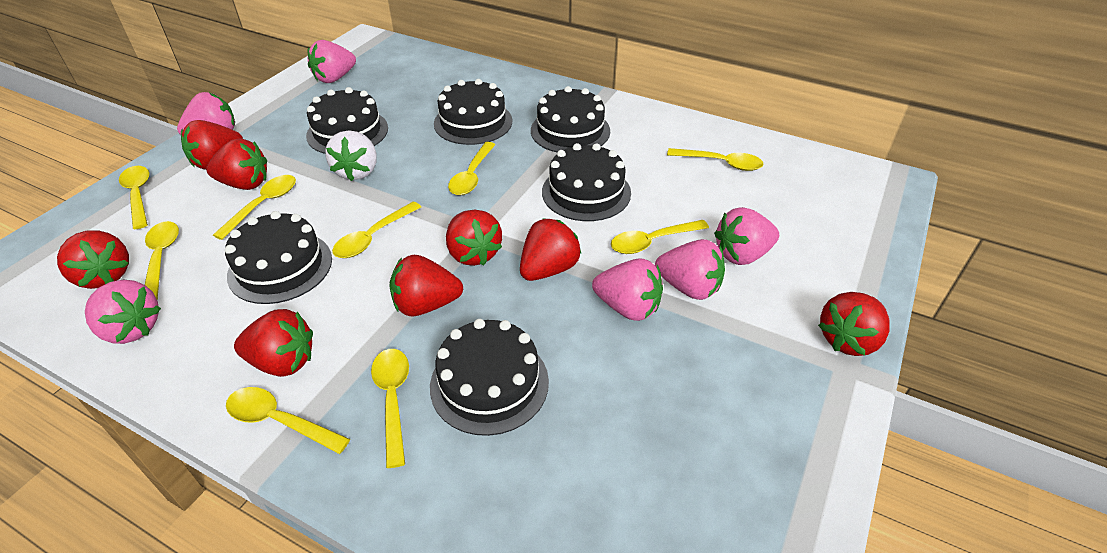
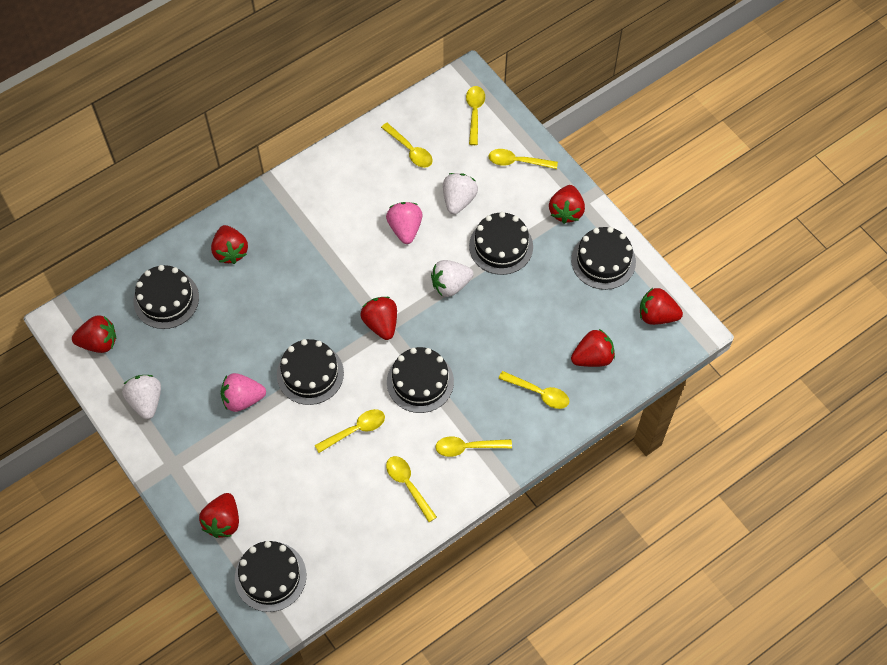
pink strawberry: 6 -> 2
red strawberry: 8 -> 7
white strawberry: 1 -> 3
yellow spoon: 9 -> 7

